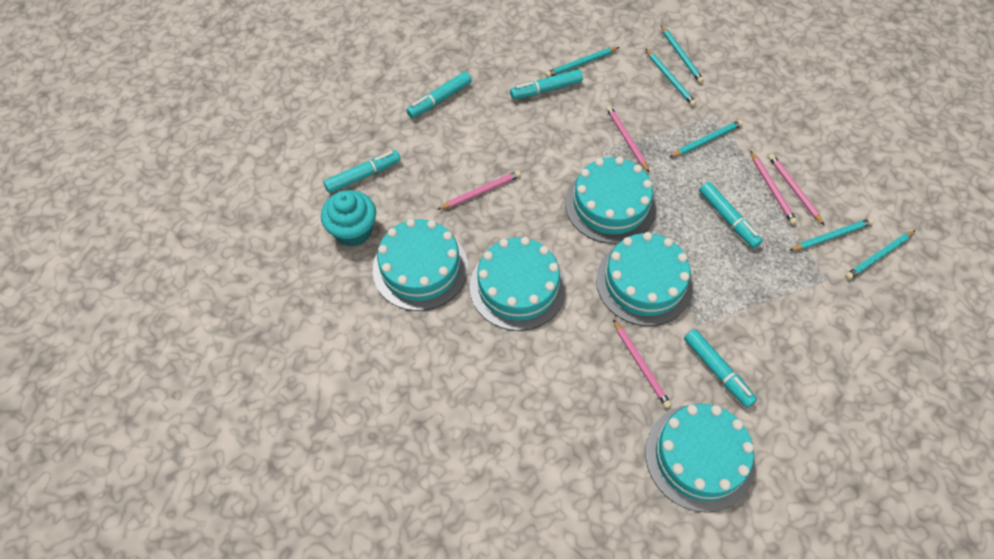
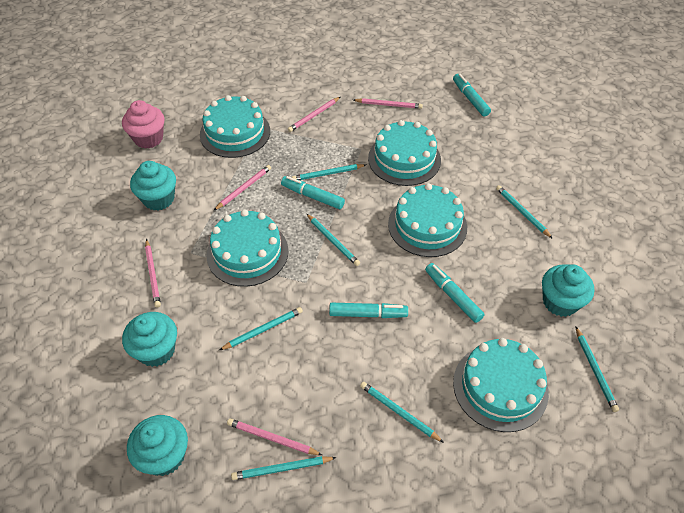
pink cupcake: 0 -> 1
turquoise cupcake: 1 -> 4
turquoise marker: 5 -> 4
turquoise pencil: 6 -> 7

